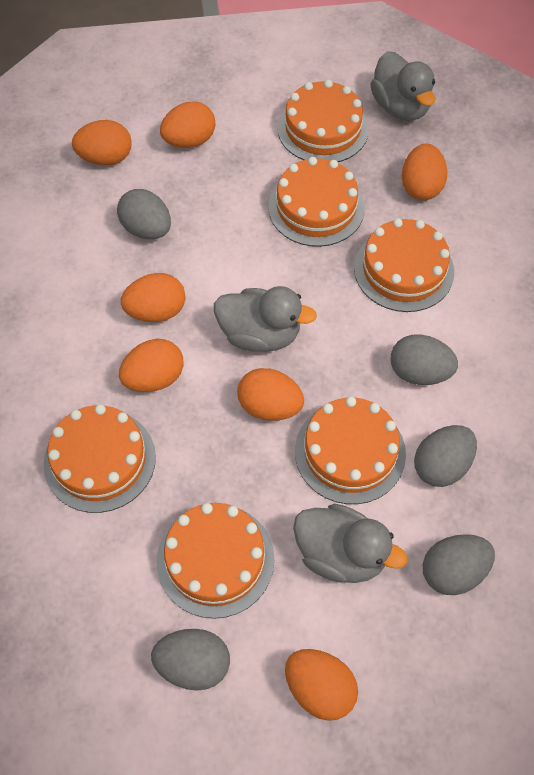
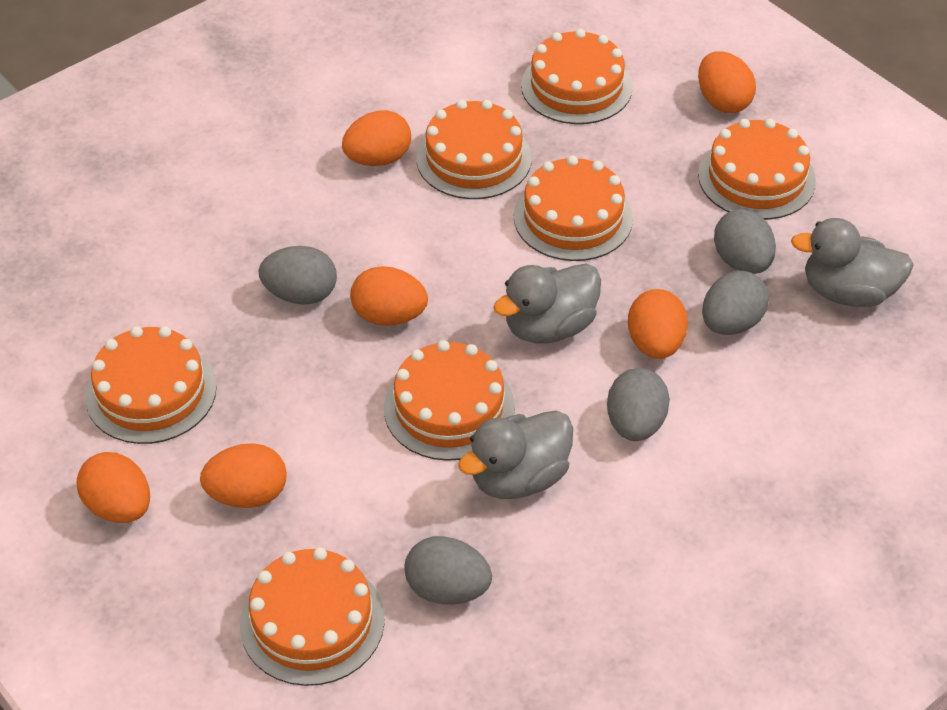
orange cake: 6 -> 7
orange egg: 7 -> 6

